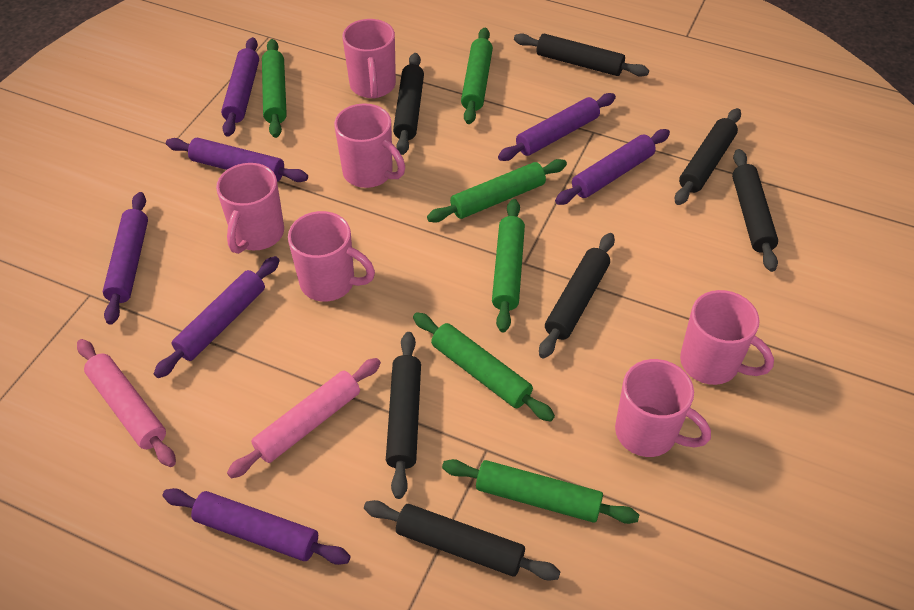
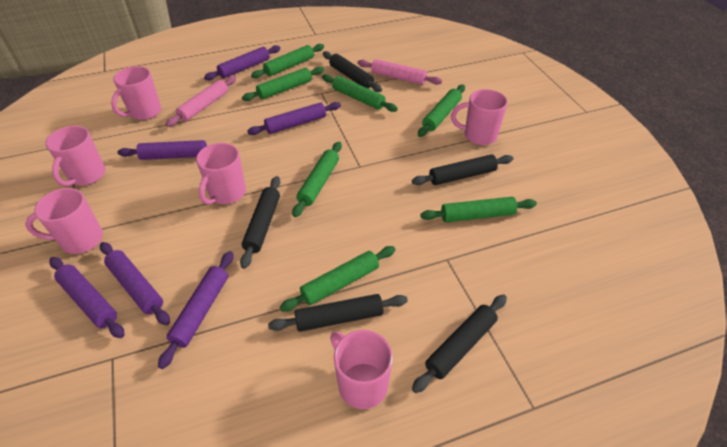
black rolling pin: 7 -> 5
green rolling pin: 6 -> 7
purple rolling pin: 7 -> 6

